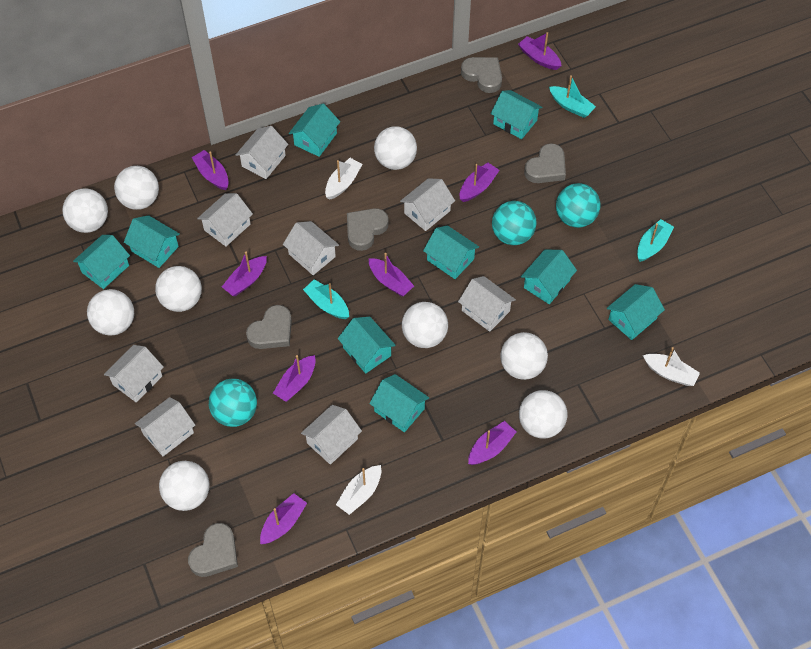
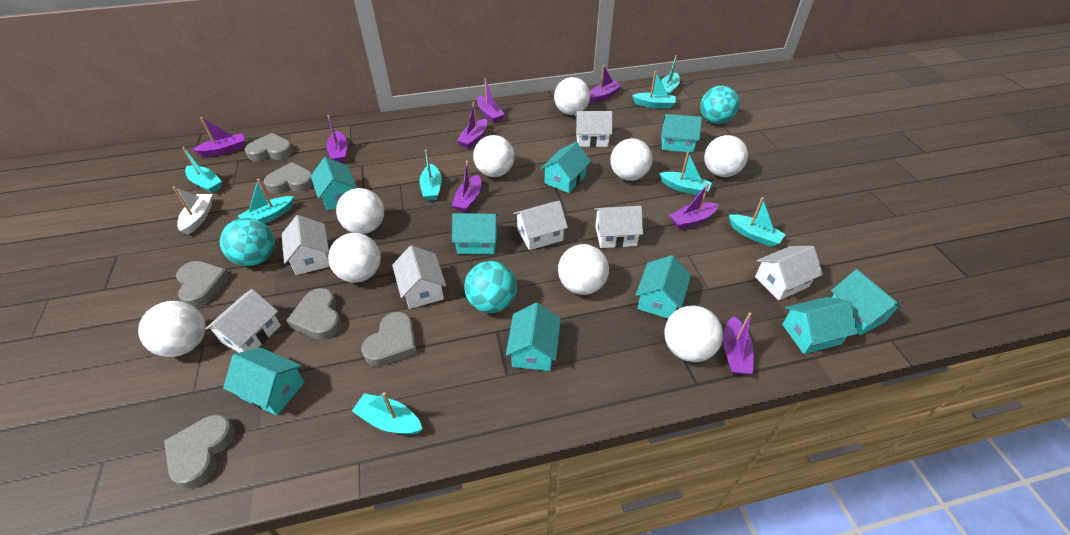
grey heart: 5 -> 6
turquoise boat: 3 -> 8
white boat: 3 -> 1
white house: 8 -> 7

